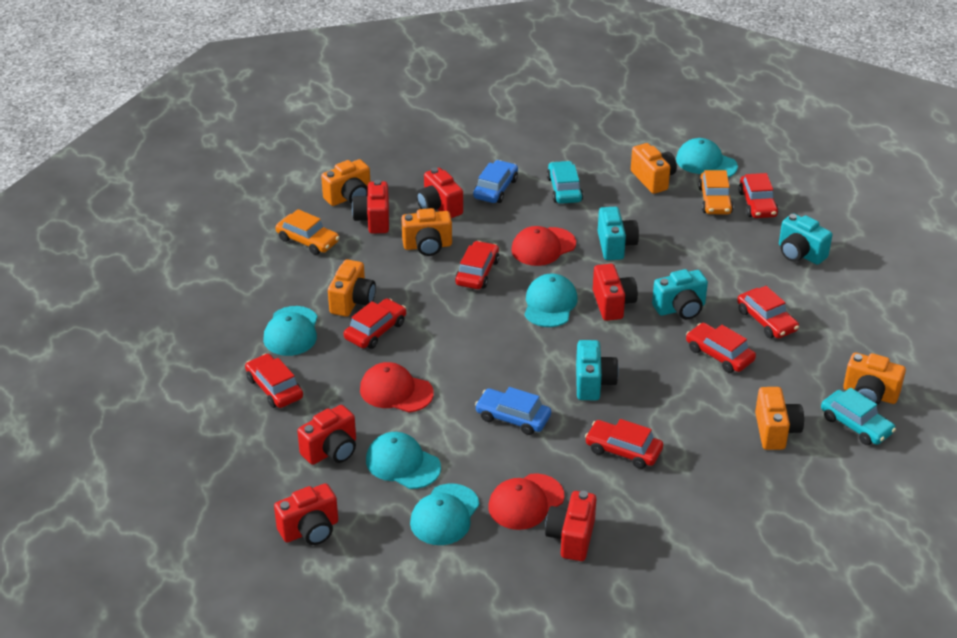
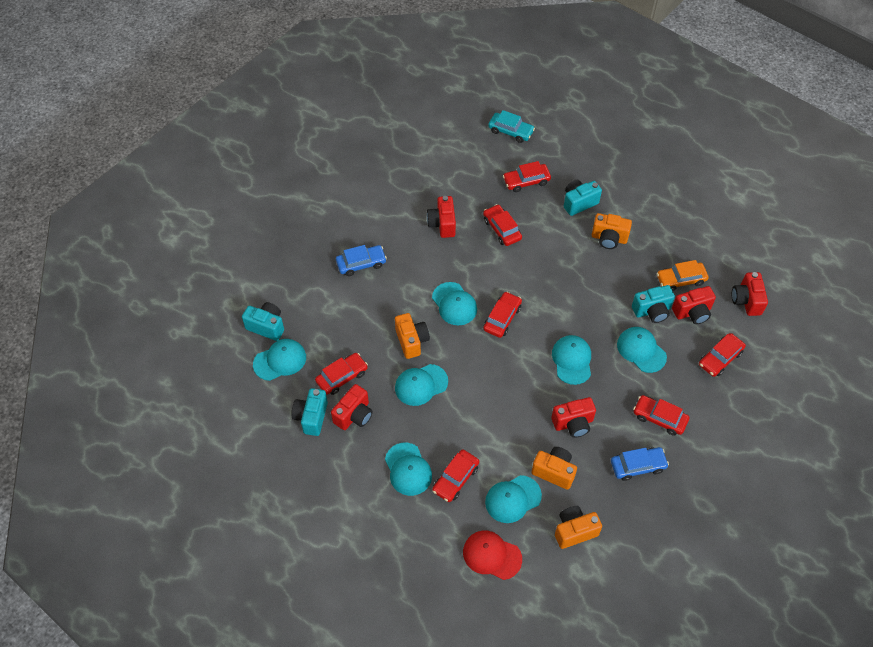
orange camera: 6 -> 4
orange car: 2 -> 1
red camera: 6 -> 5
red cap: 3 -> 1
turquoise cap: 5 -> 7
turquoise car: 2 -> 1

